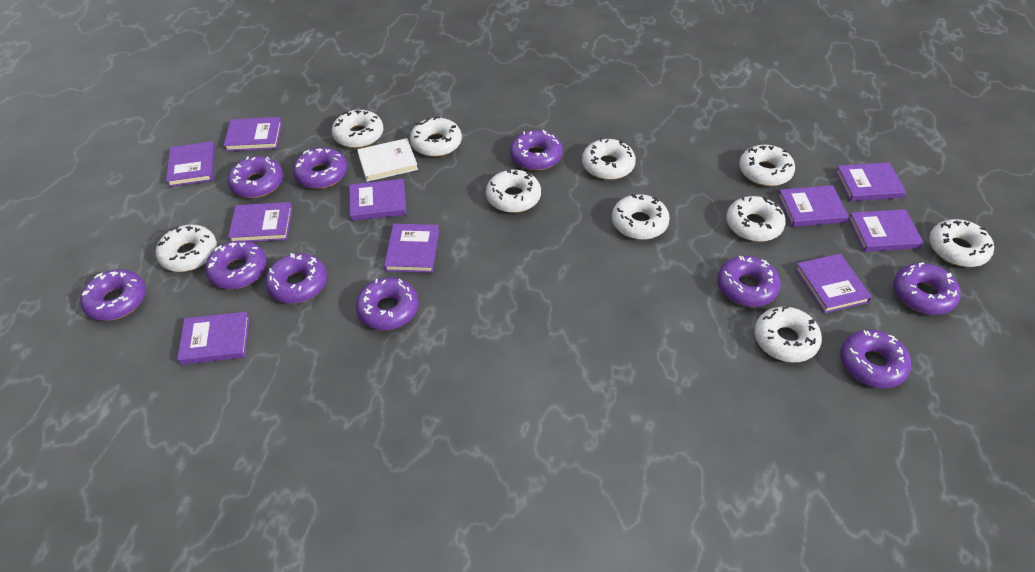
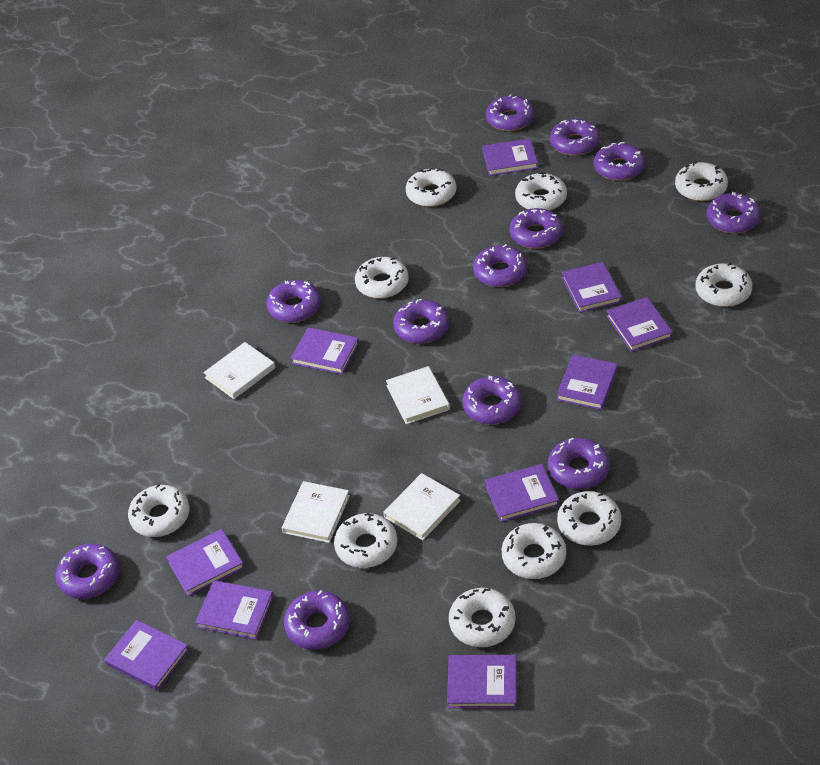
purple donut: 10 -> 12
white book: 1 -> 4

